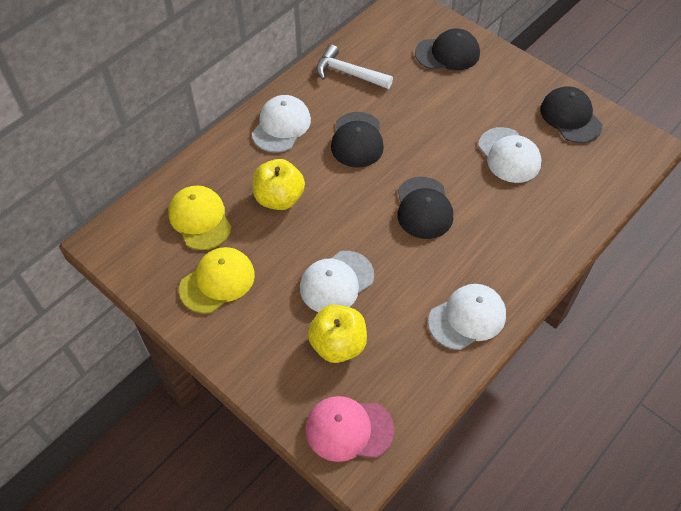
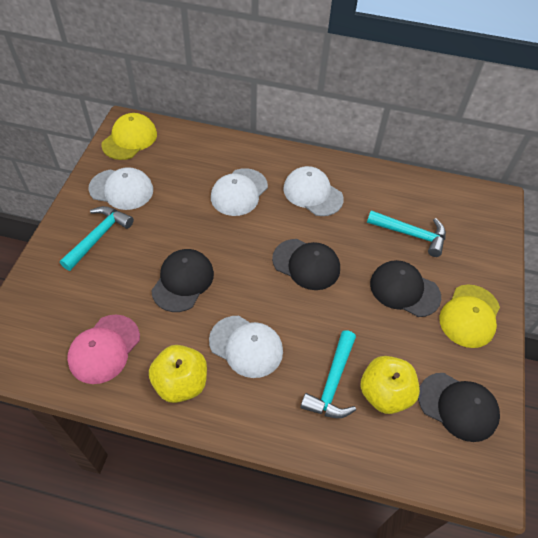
turquoise hammer: 0 -> 3
white hammer: 1 -> 0

